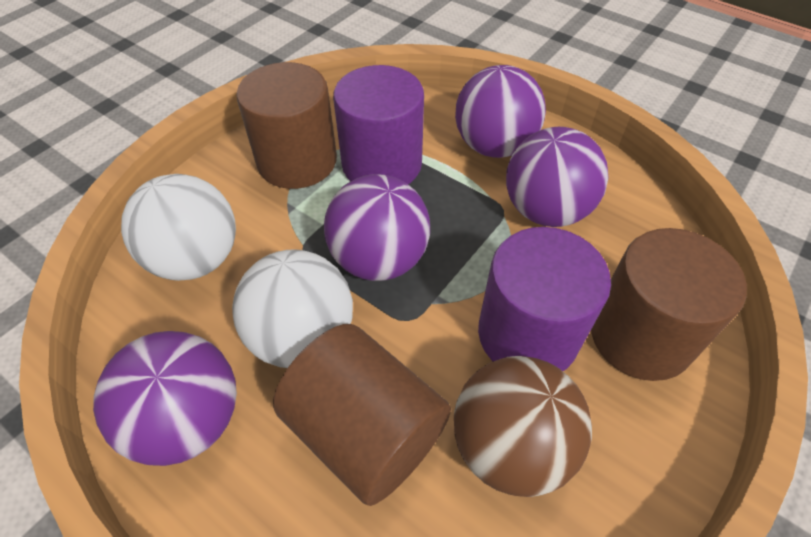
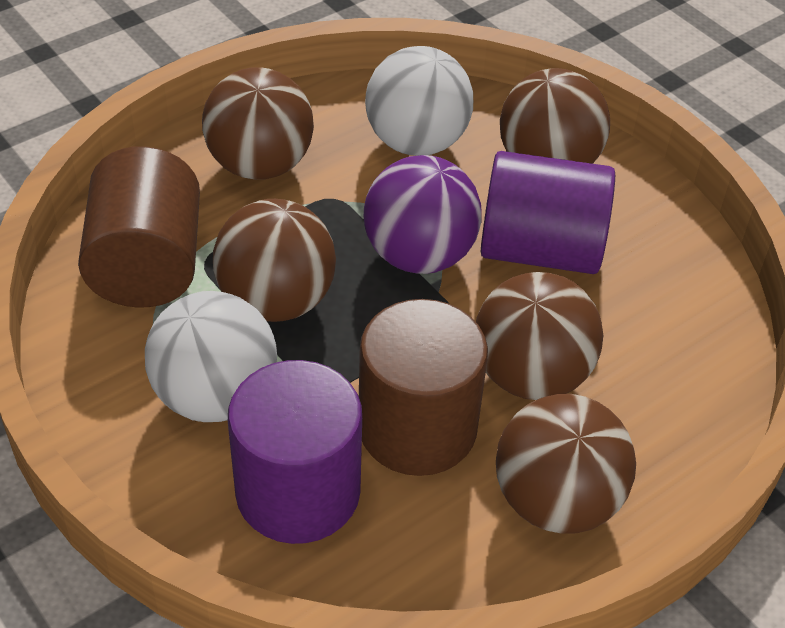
brown ball: 1 -> 5
brown cylinder: 3 -> 2
purple ball: 4 -> 1

